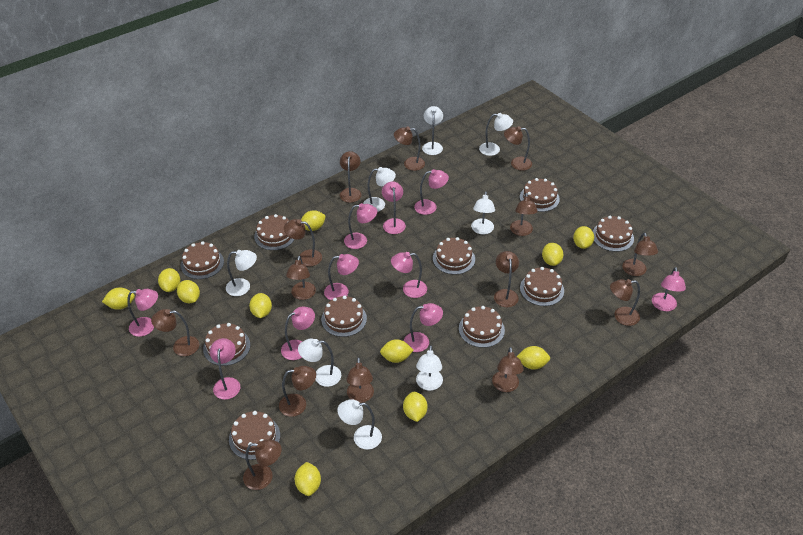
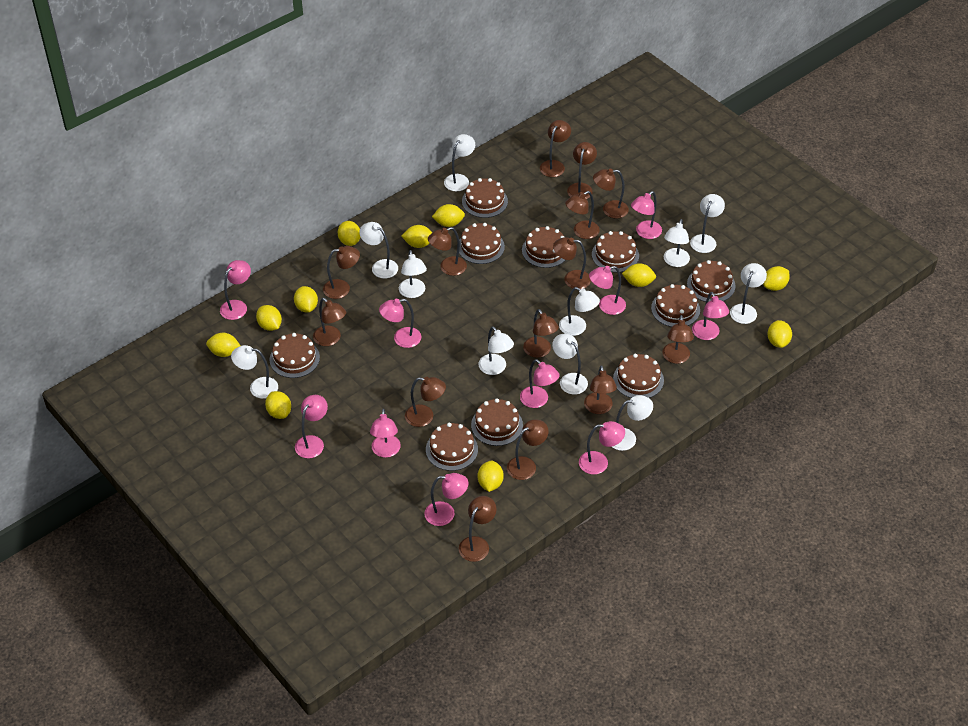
white lamp: 8 -> 11

